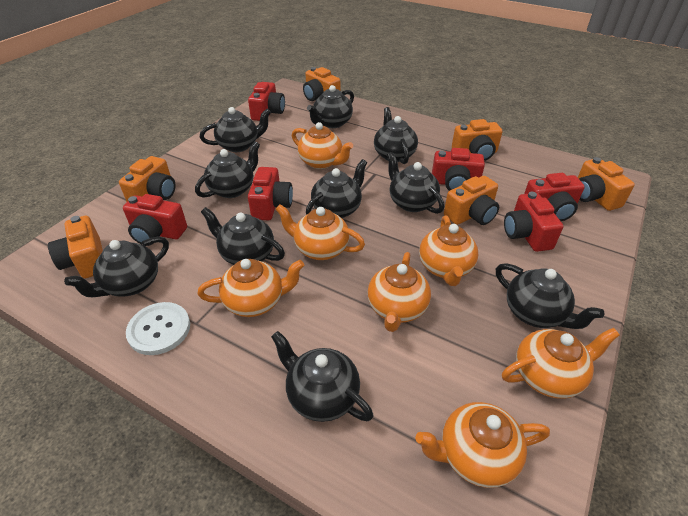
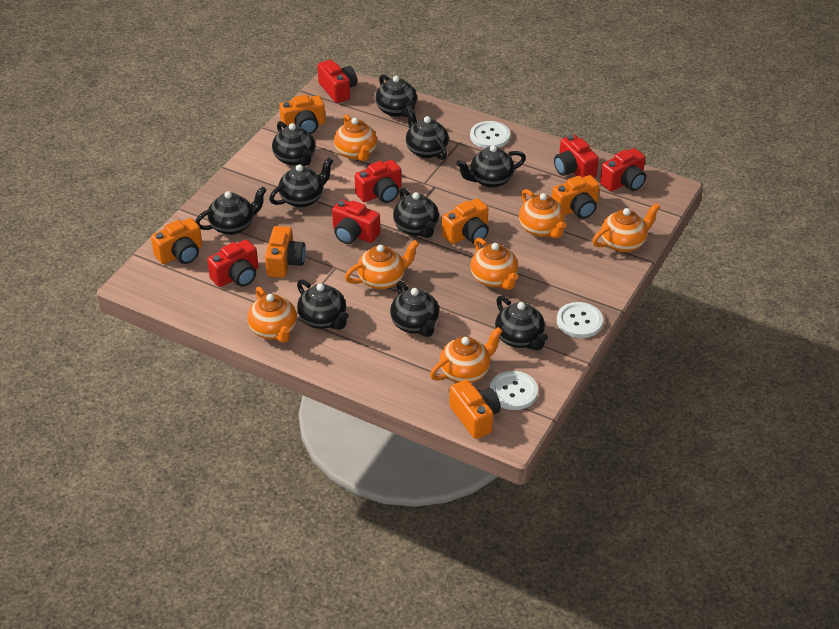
white button: 1 -> 3

